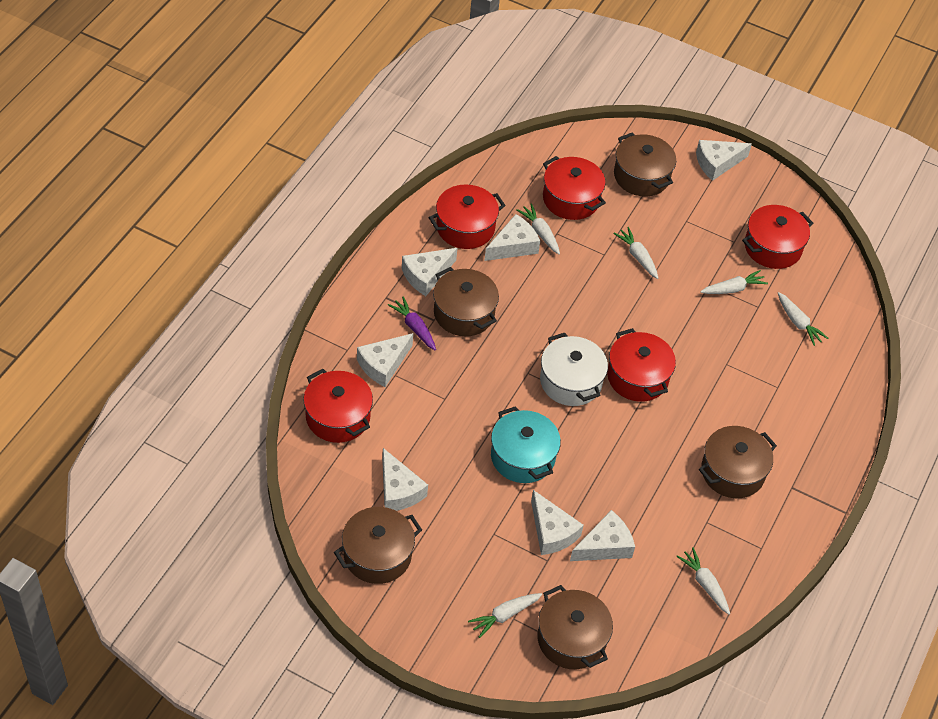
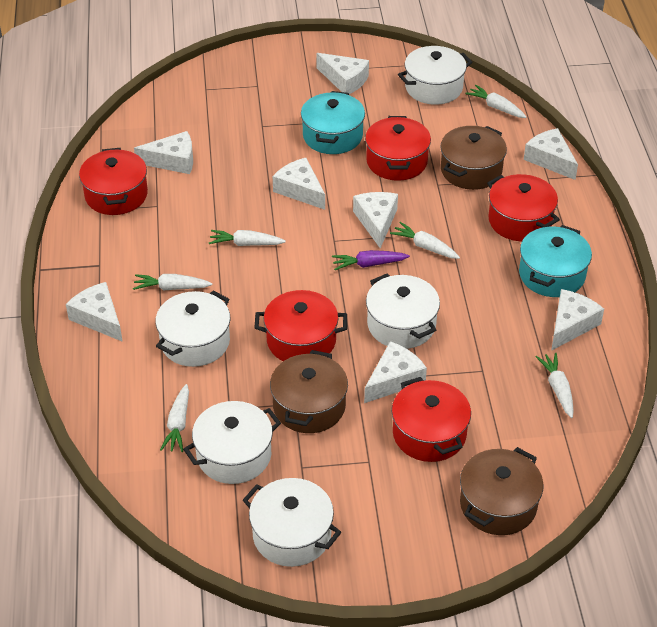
brown pot: 5 -> 3
turquoise pot: 1 -> 2
white cheese: 7 -> 8
white pot: 1 -> 5

